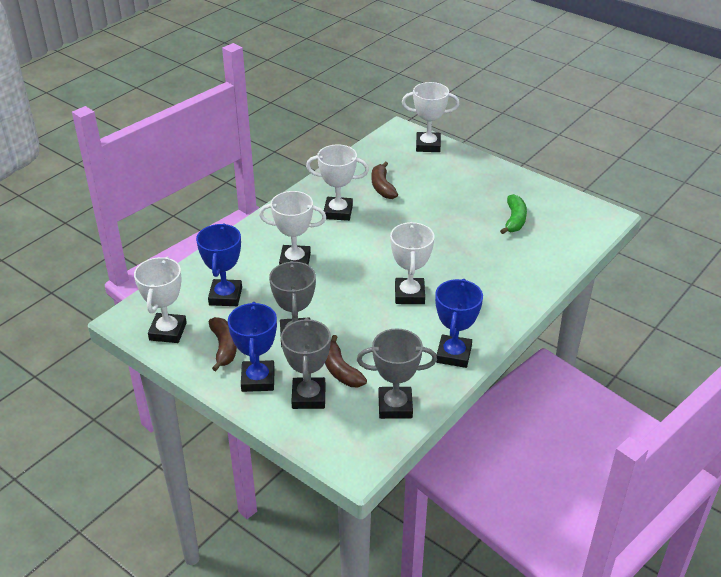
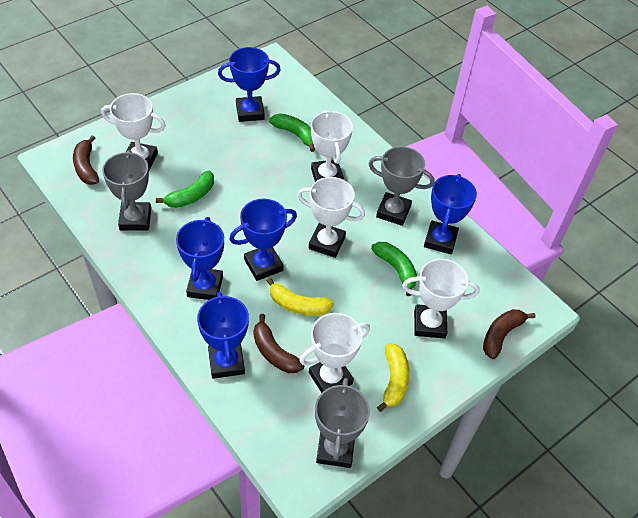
blue trophy: 3 -> 5
green banana: 1 -> 3
yellow banana: 0 -> 2

